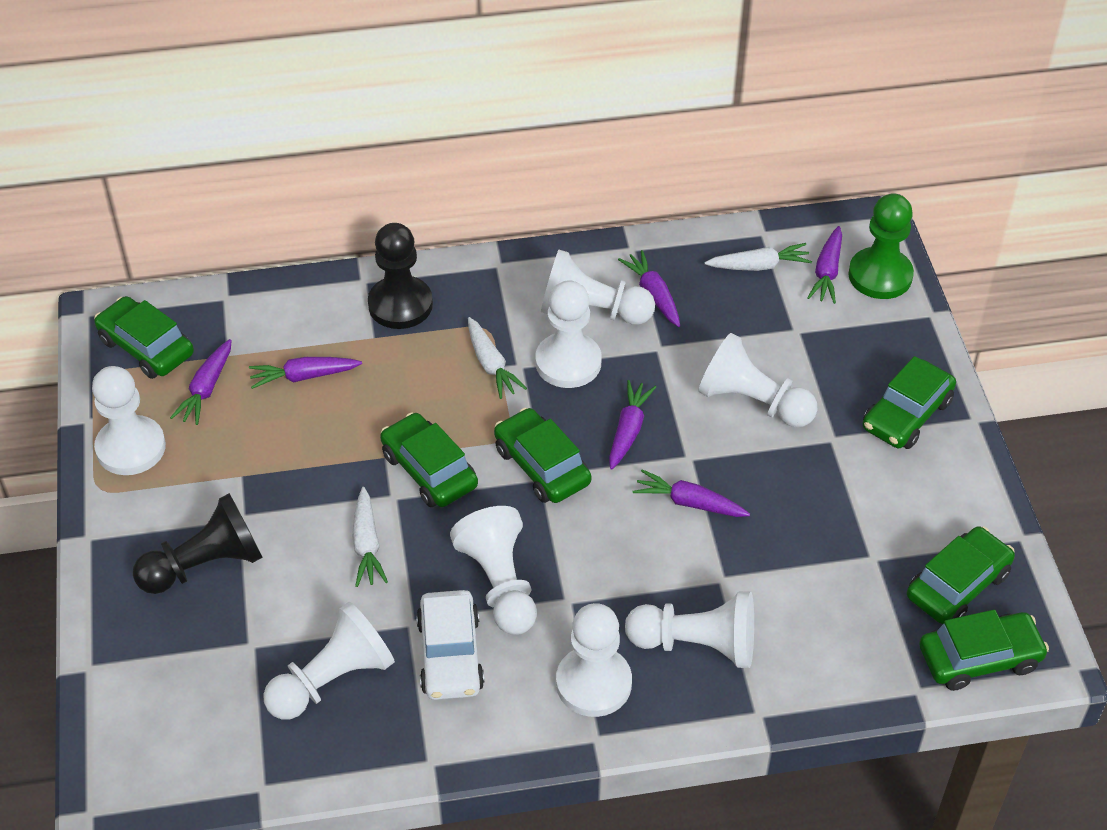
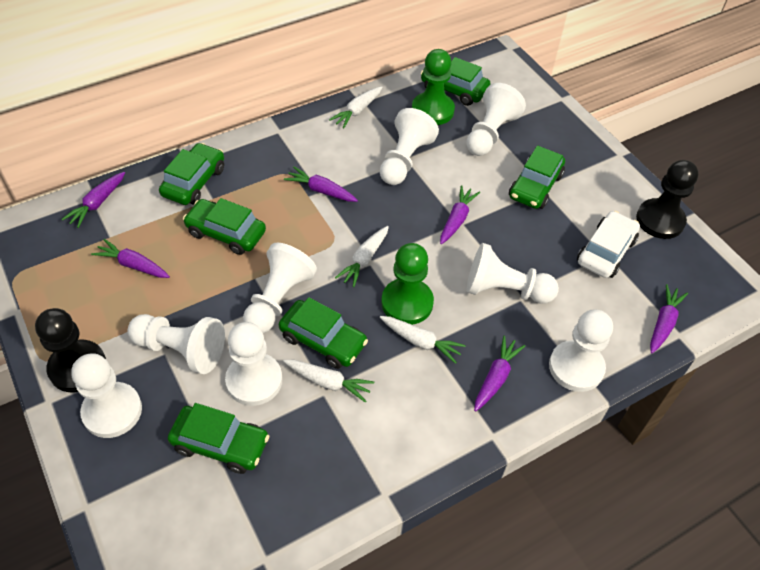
green pawn: 1 -> 2
white carrot: 3 -> 4

